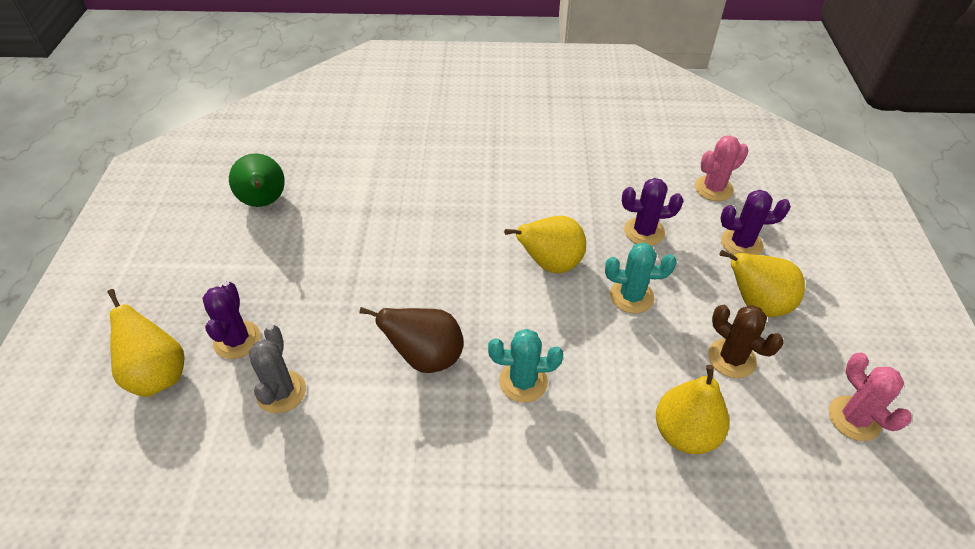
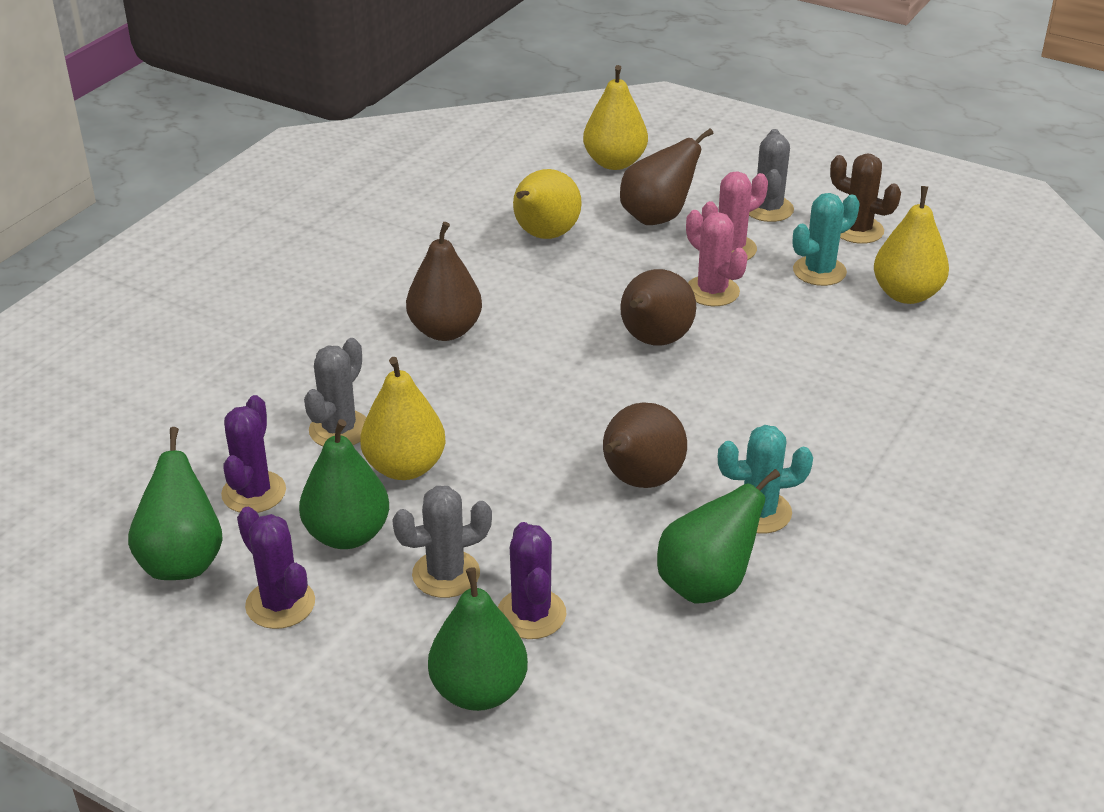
brown pear: 1 -> 4
green pear: 1 -> 4
grey cactus: 1 -> 3

